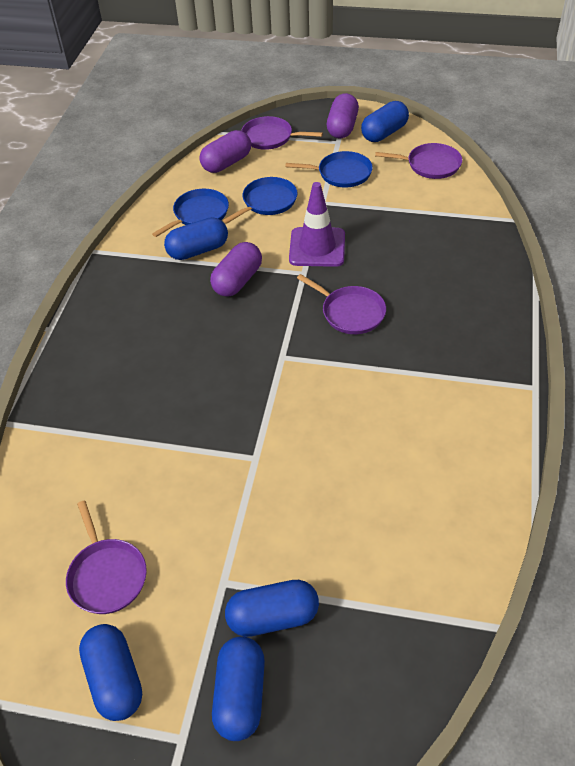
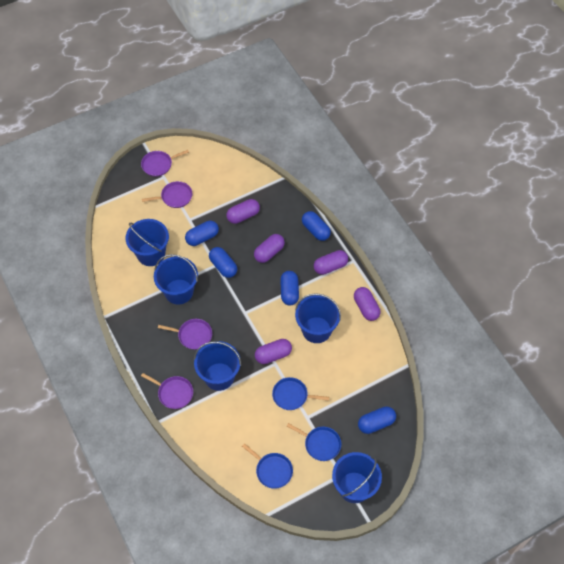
blue bucket: 0 -> 5
purple capsule: 3 -> 5
purple traffic cone: 1 -> 0

